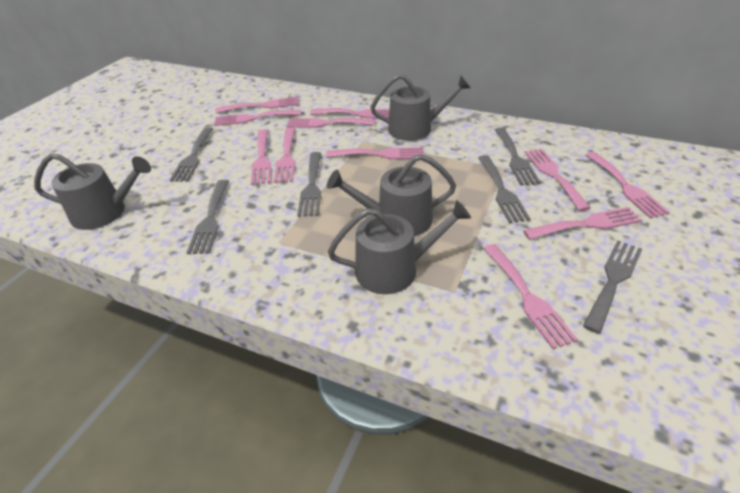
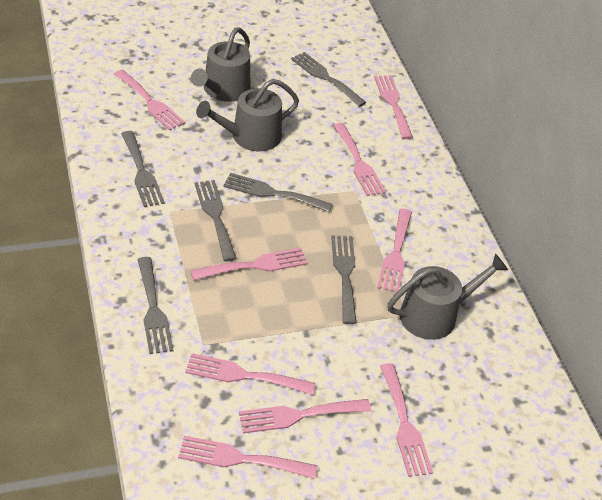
grey watering can: 4 -> 3
pink fork: 11 -> 9

